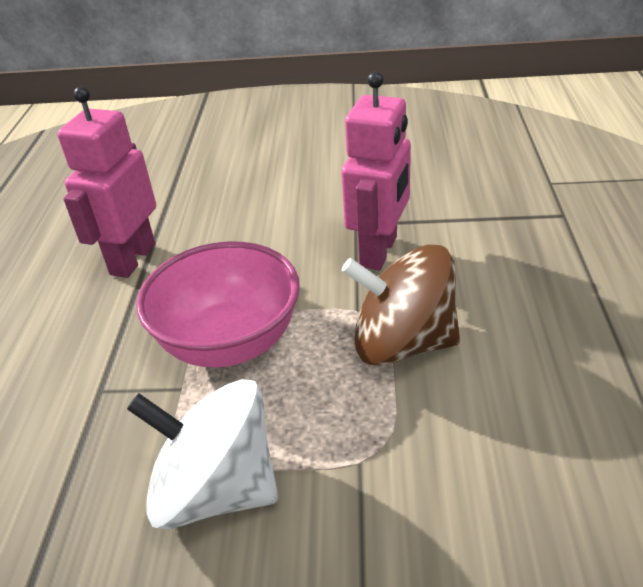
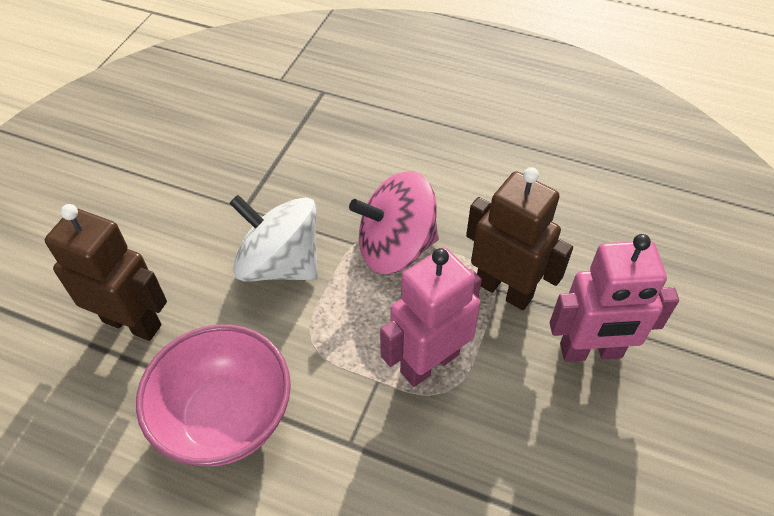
brown robot: 0 -> 2
brown spinning top: 1 -> 0
pink spinning top: 0 -> 1

